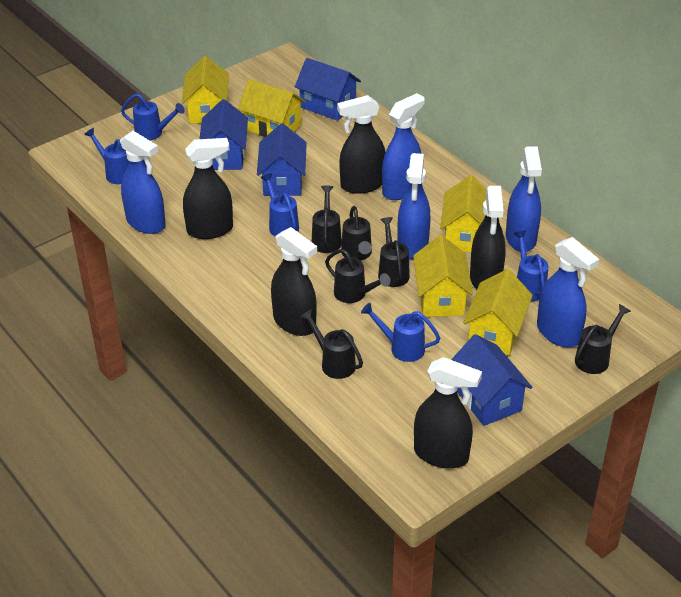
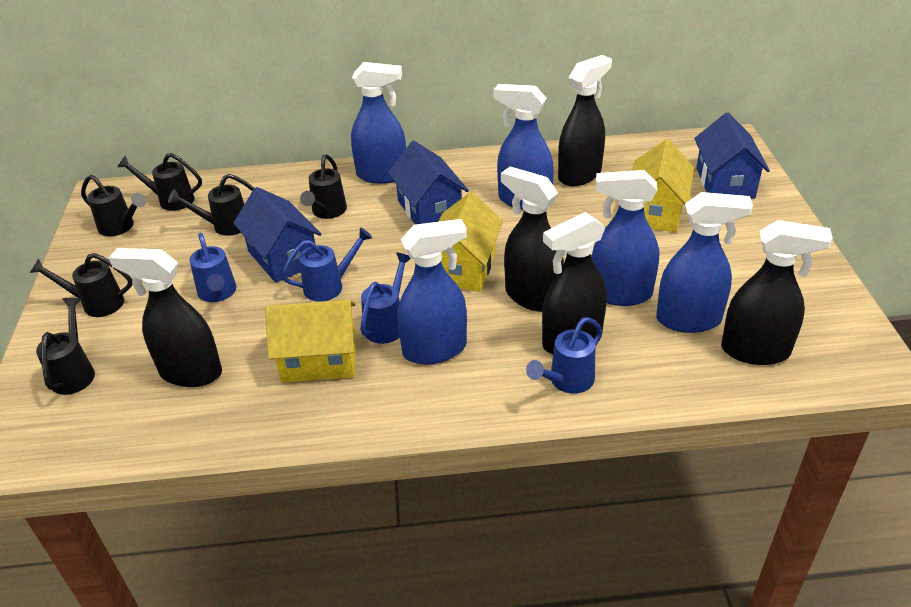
blue house: 4 -> 3
blue watering can: 5 -> 4
yellow house: 5 -> 3

